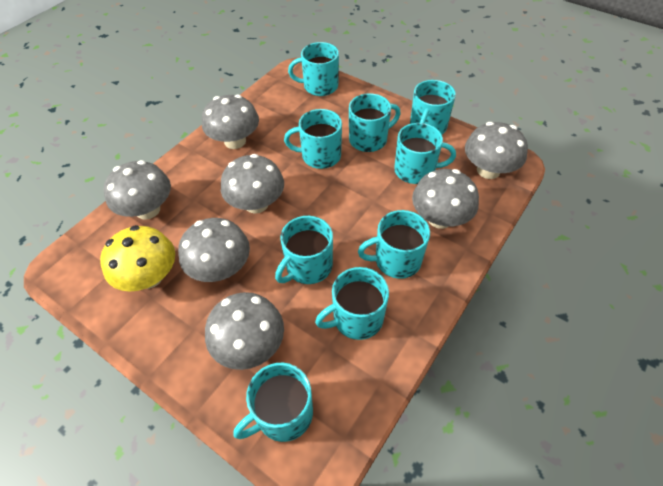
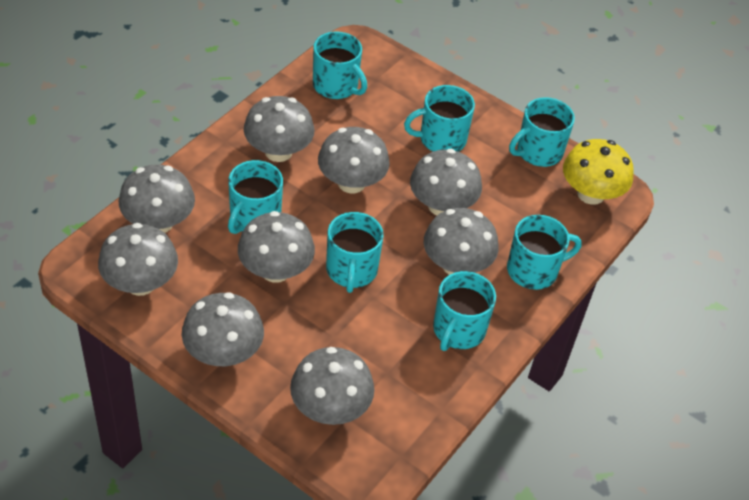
grey mushroom: 7 -> 9
turquoise mug: 9 -> 7

